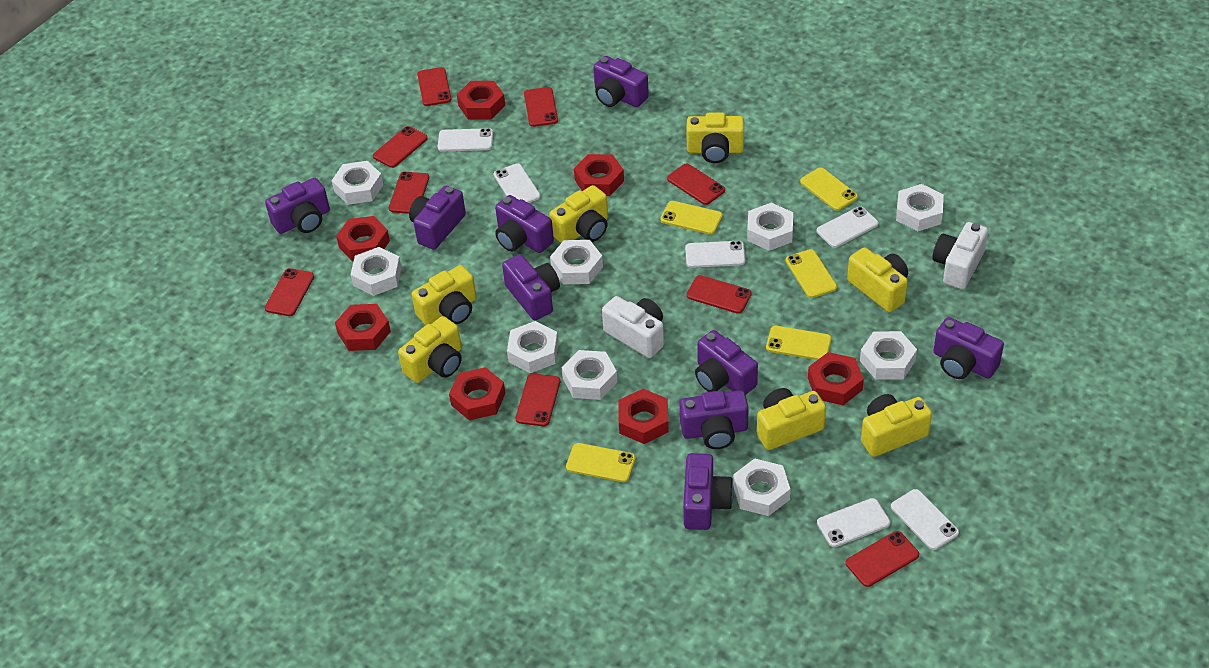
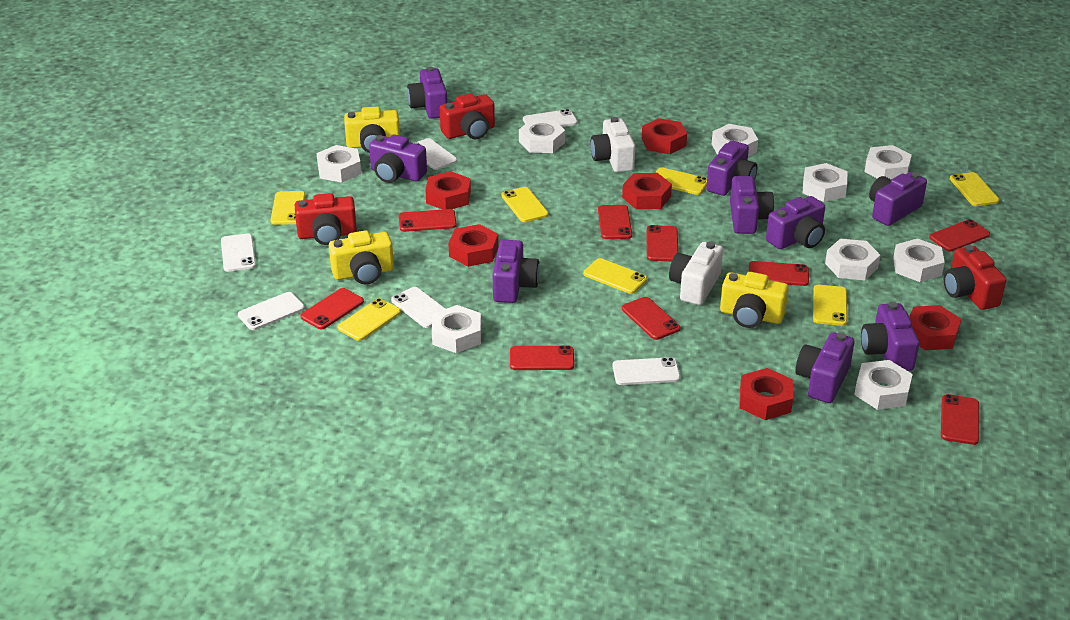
red camera: 0 -> 3
red nut: 7 -> 6
yellow camera: 7 -> 3
yellow phone: 5 -> 7

